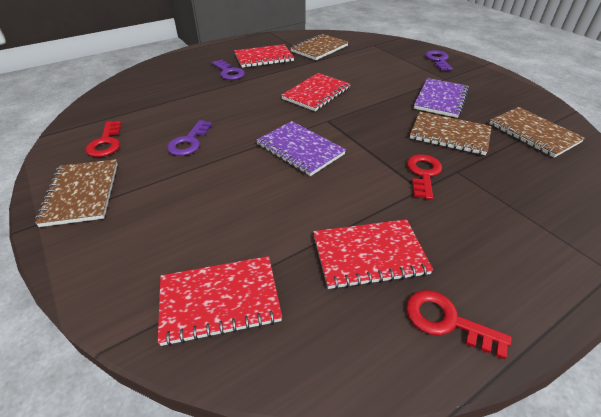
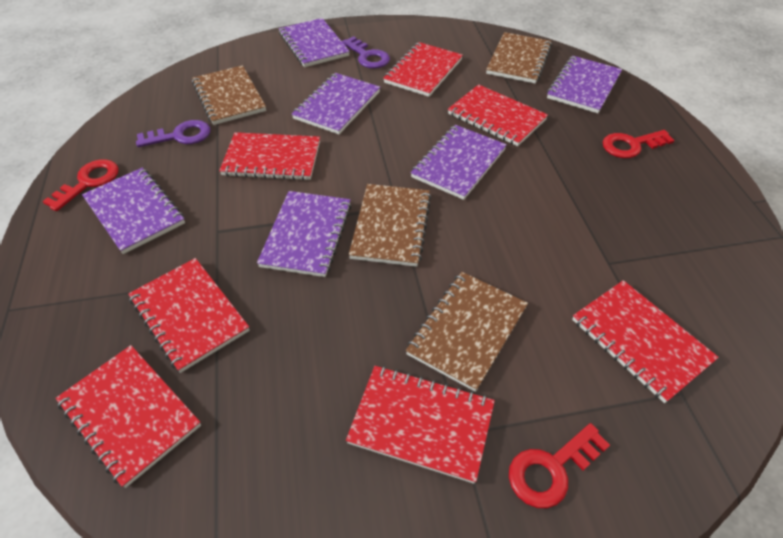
purple key: 3 -> 2
purple notebook: 2 -> 6
red notebook: 4 -> 7

